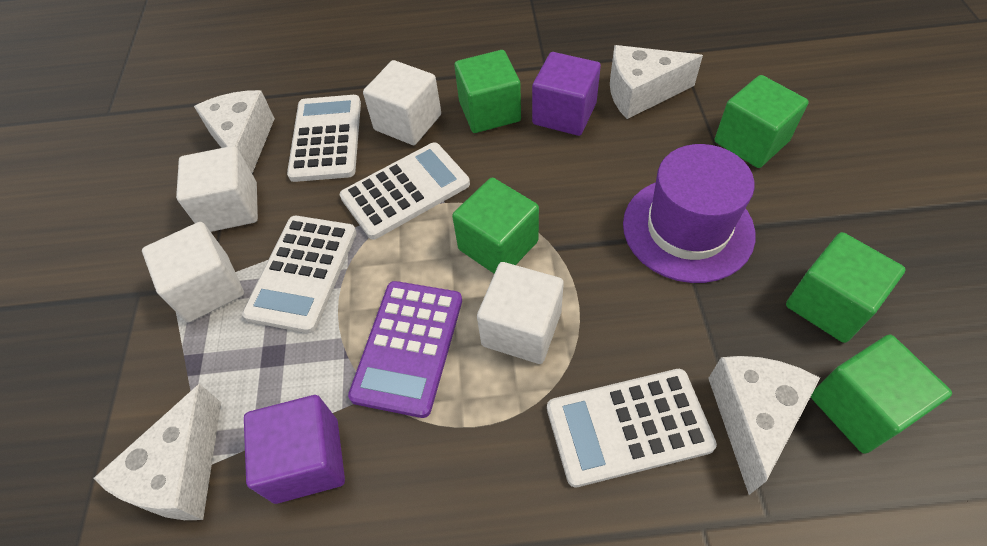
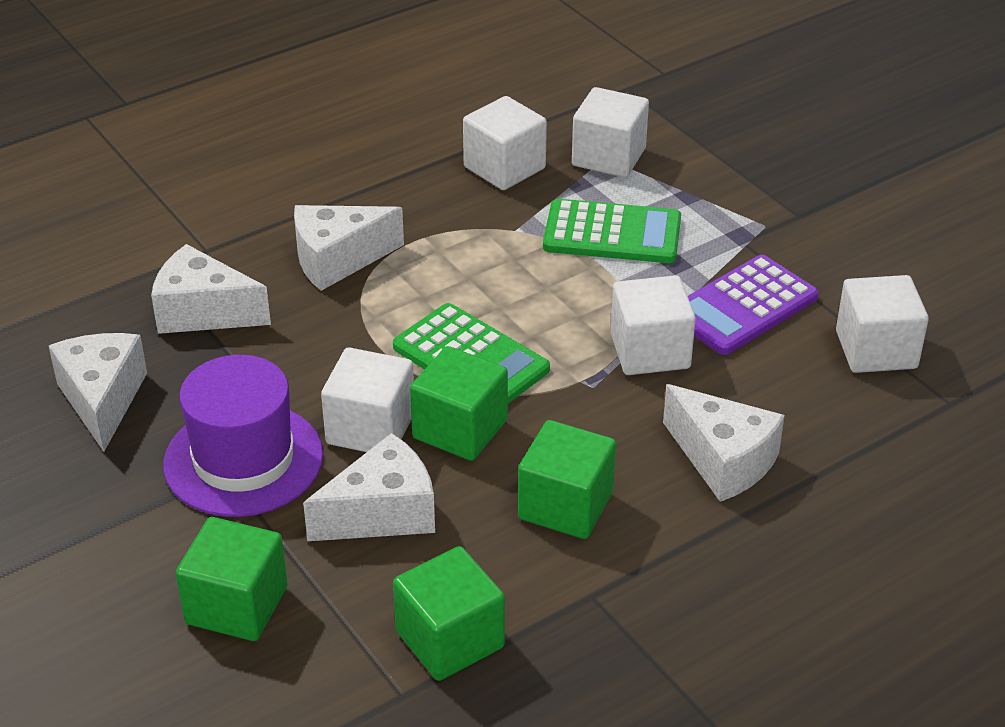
green calculator: 0 -> 2
green cube: 5 -> 4
purple cube: 2 -> 0
white calculator: 4 -> 0
white cheese: 4 -> 5
white cube: 4 -> 5

